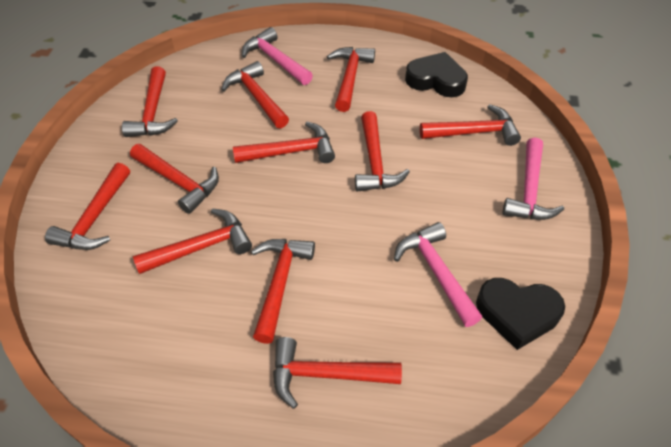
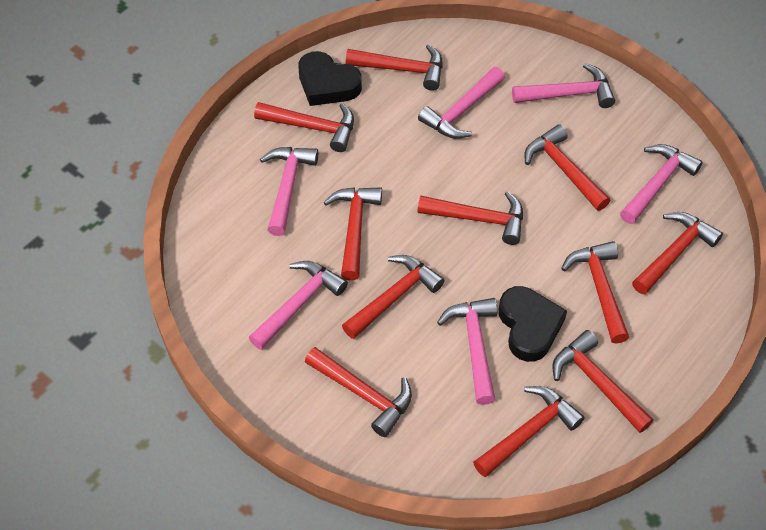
pink hammer: 3 -> 6

